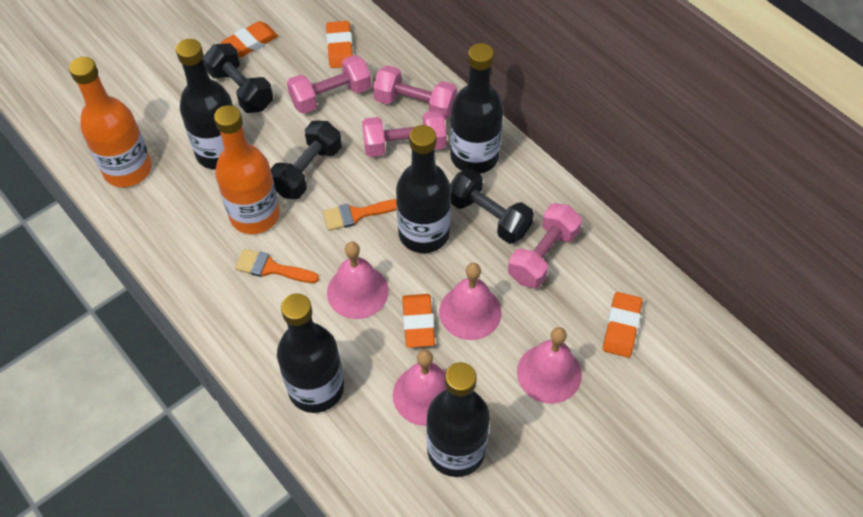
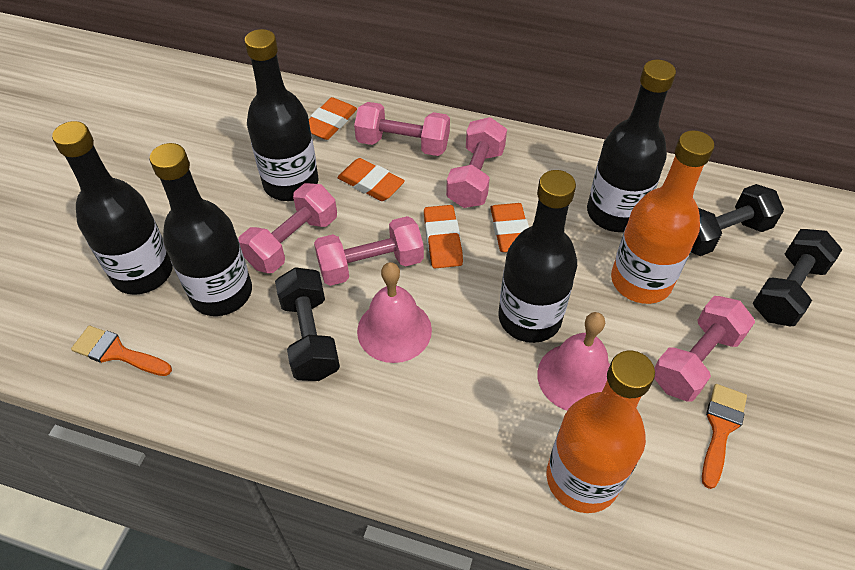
pink bell: 4 -> 2
pink dumbbell: 4 -> 5

